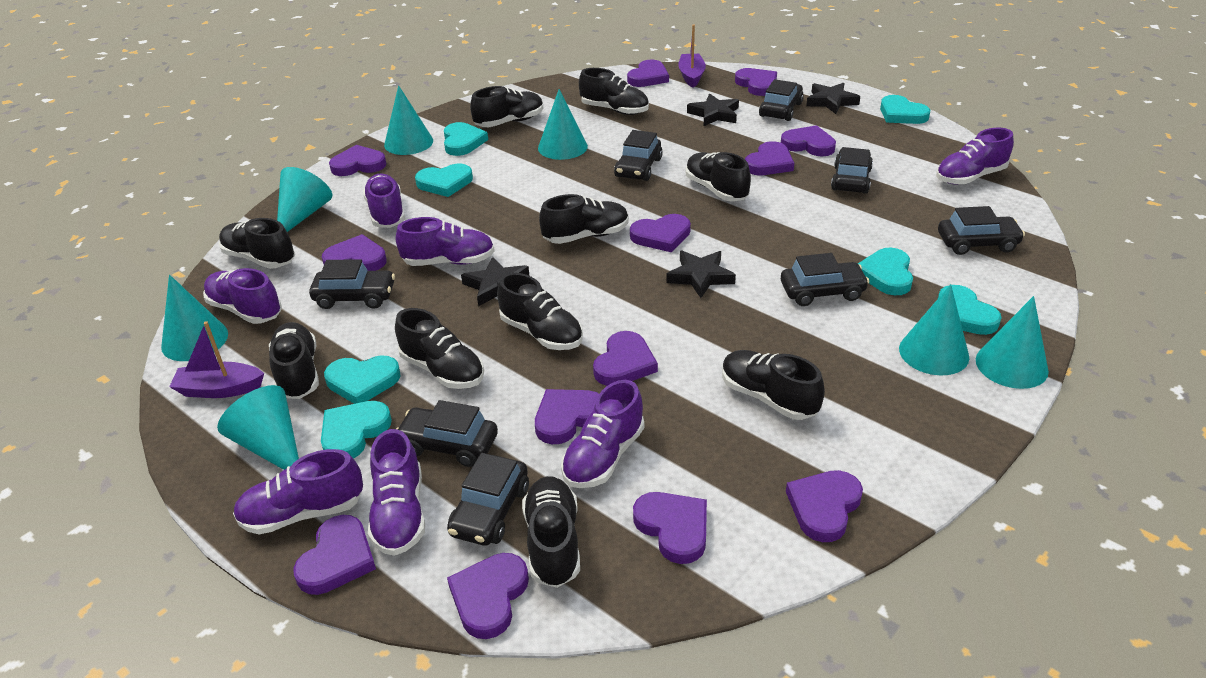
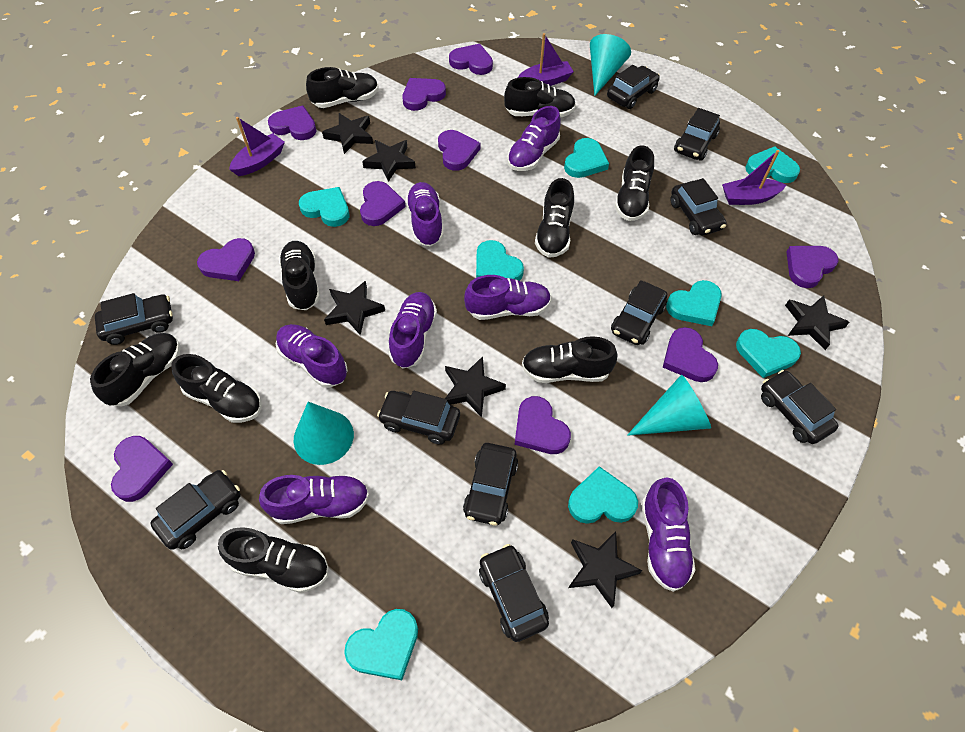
black car: 8 -> 10
black shoe: 10 -> 9
black star: 4 -> 6
purple boat: 2 -> 3
purple heart: 13 -> 10
turquoise cone: 7 -> 3
turquoise heart: 7 -> 8

